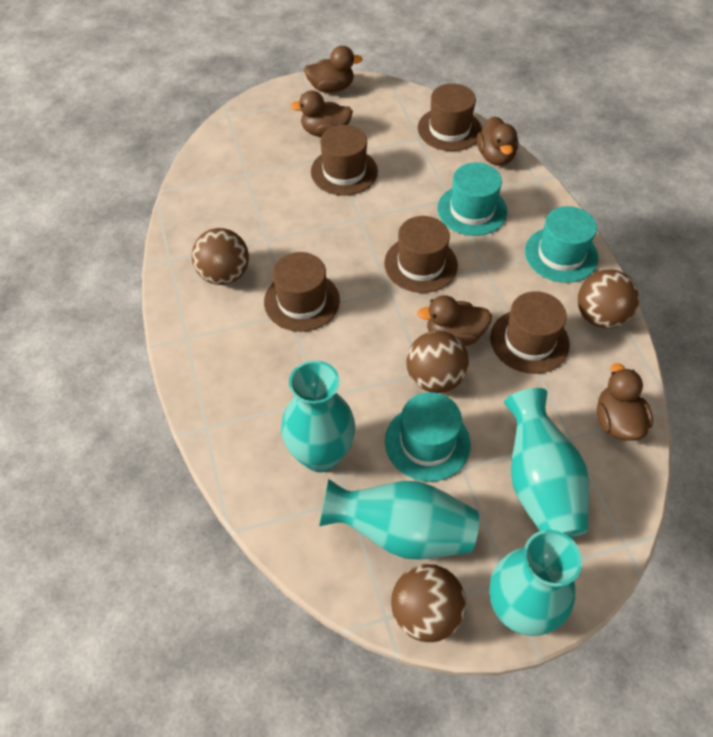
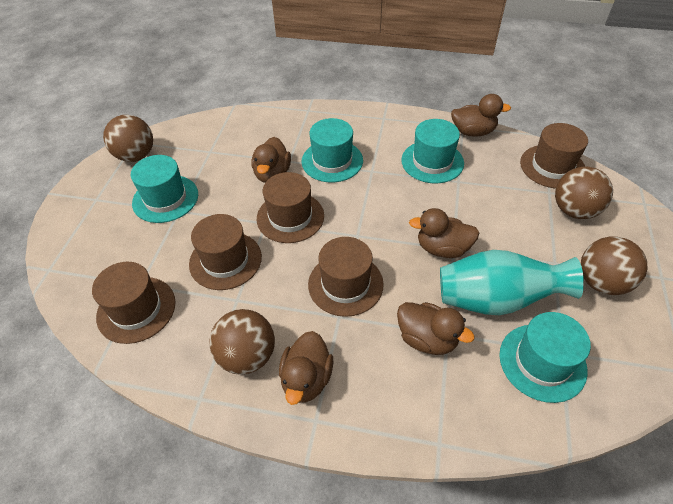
turquoise hat: 3 -> 4
turquoise vase: 4 -> 1

